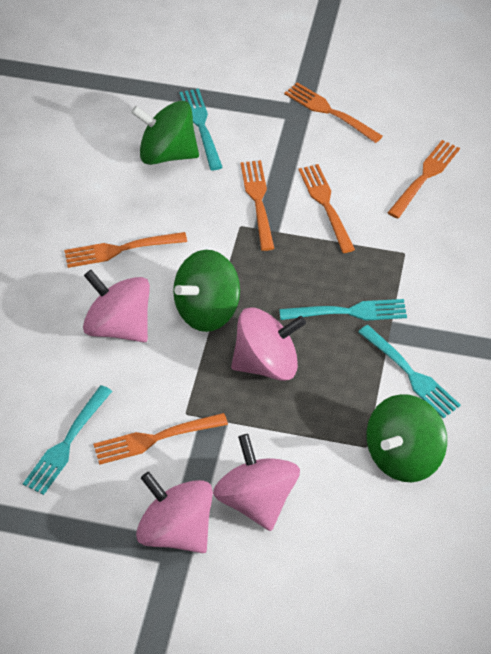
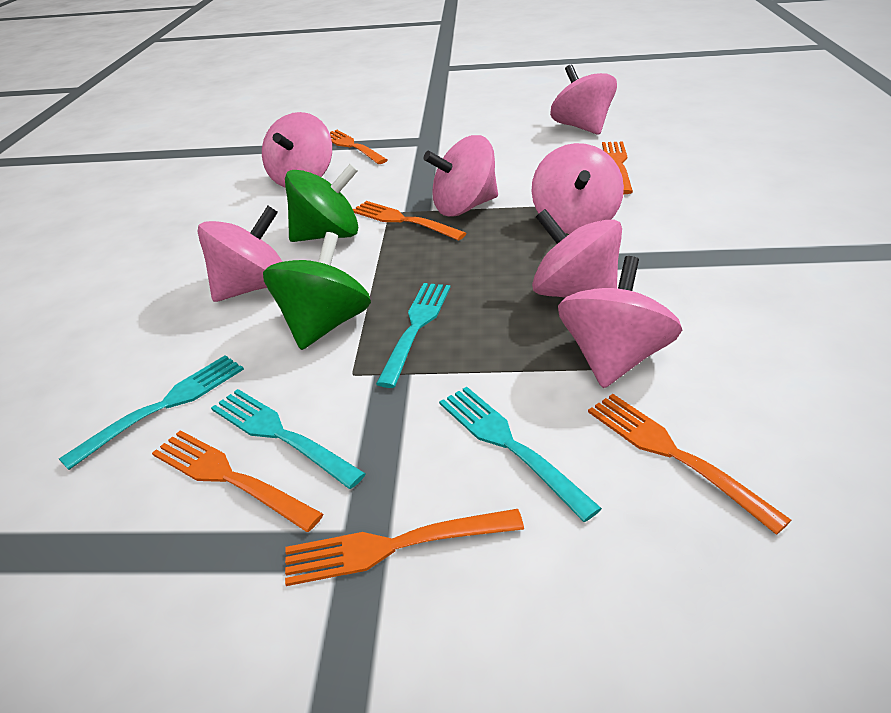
green spinning top: 3 -> 2
pink spinning top: 4 -> 7

